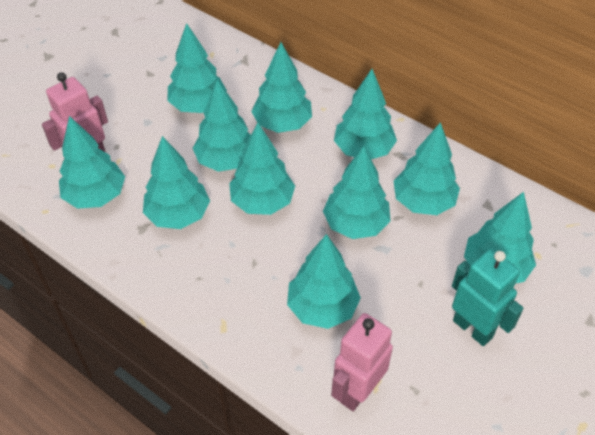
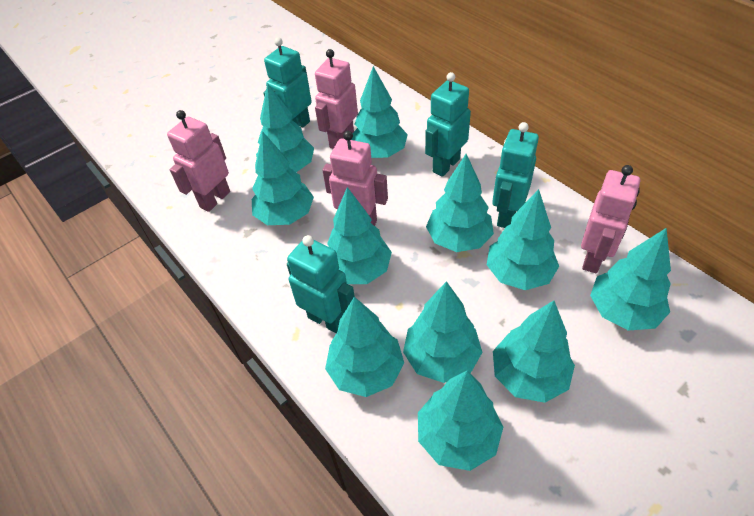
pink robot: 2 -> 4
turquoise robot: 1 -> 4

